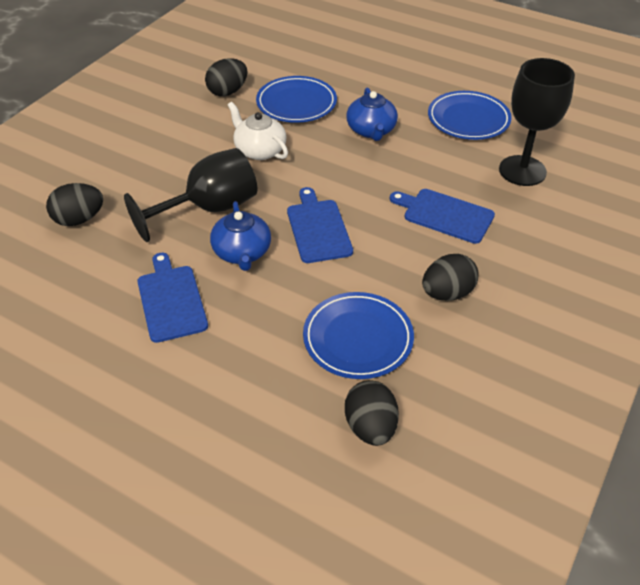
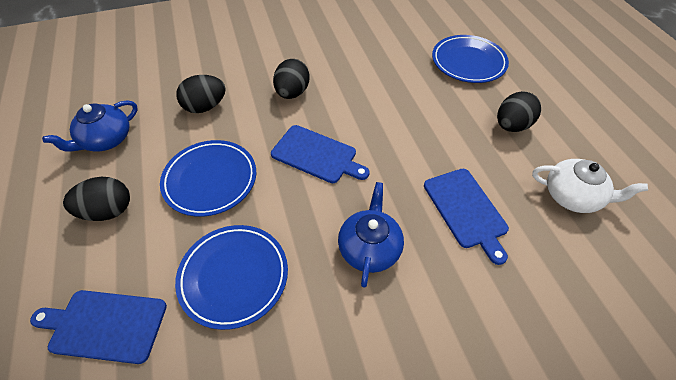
black goblet: 2 -> 0

